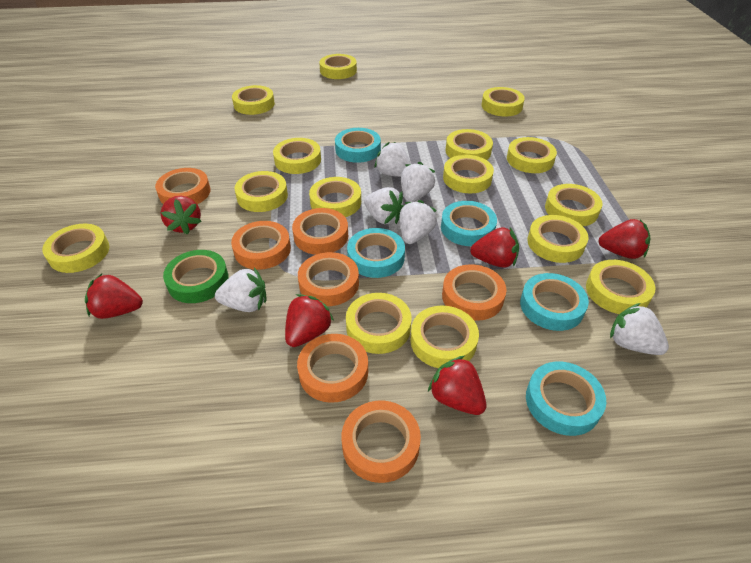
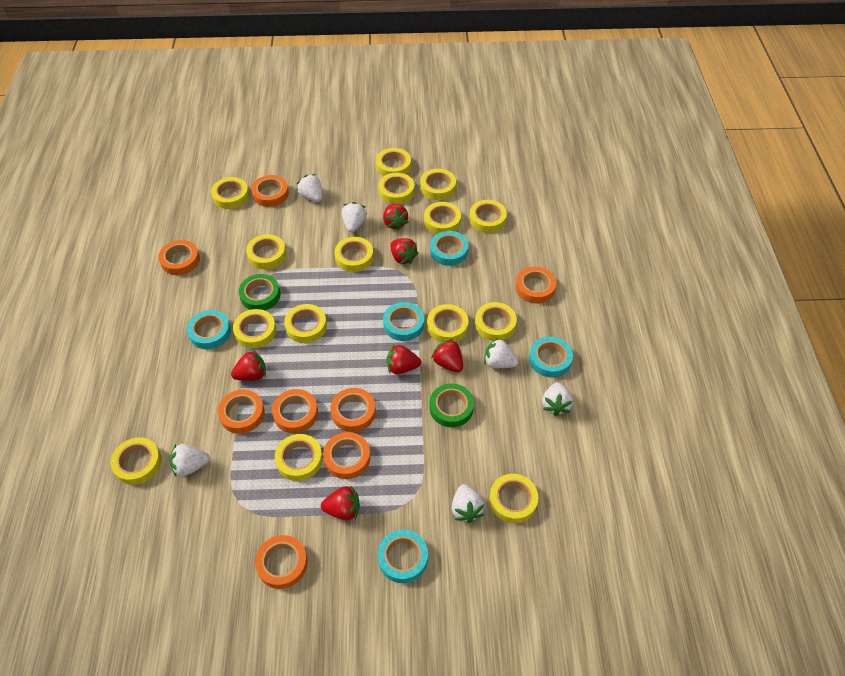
green tape: 1 -> 2
orange tape: 7 -> 8

